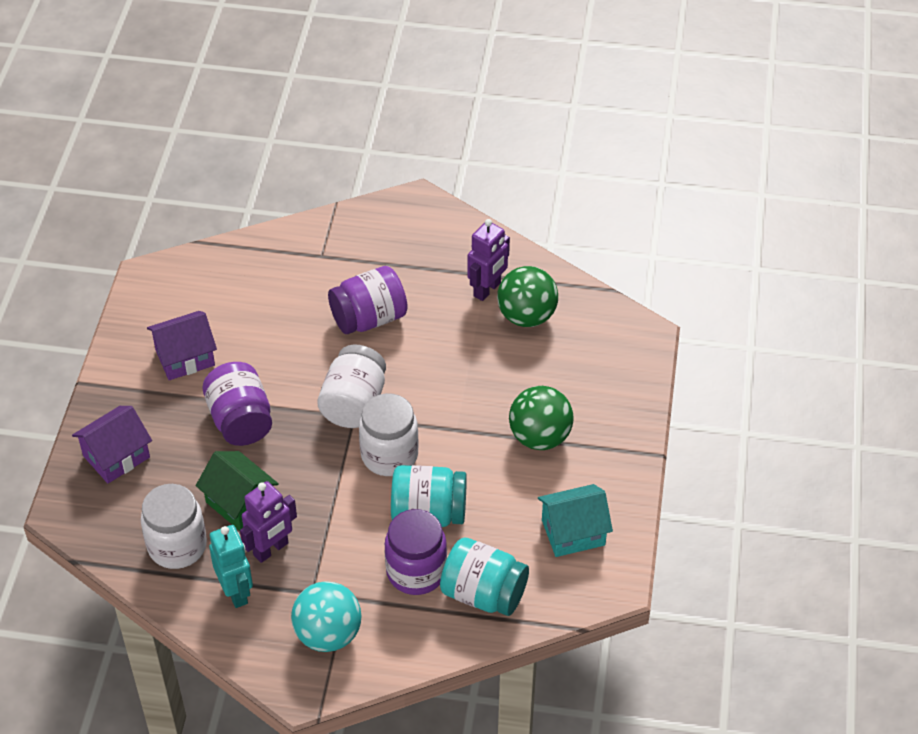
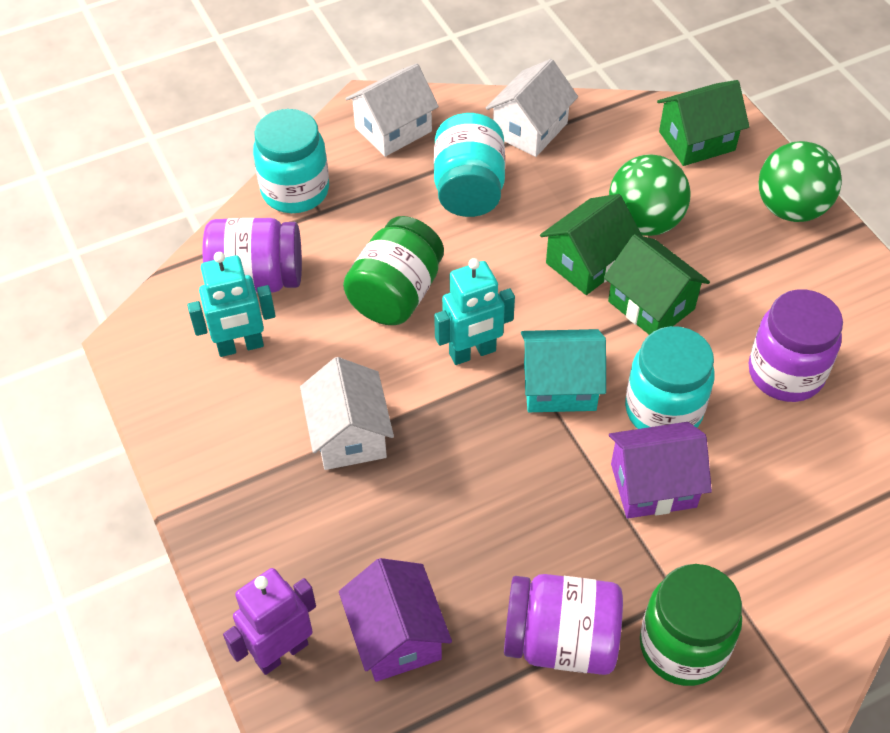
green house: 1 -> 3
green jar: 0 -> 2
purple robot: 2 -> 1
turquoise ball: 1 -> 0
turquoise jar: 2 -> 3
turquoise robot: 1 -> 2
white house: 0 -> 3
white jar: 3 -> 0

